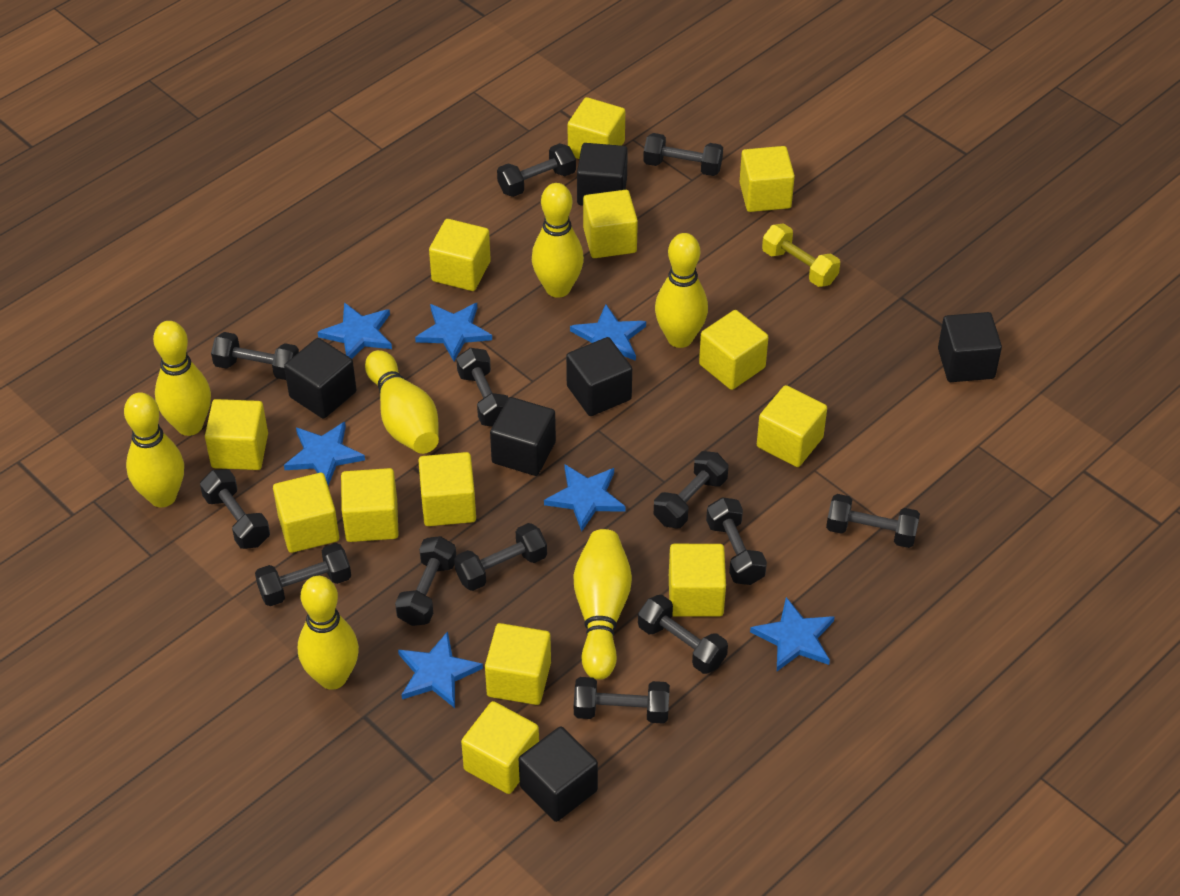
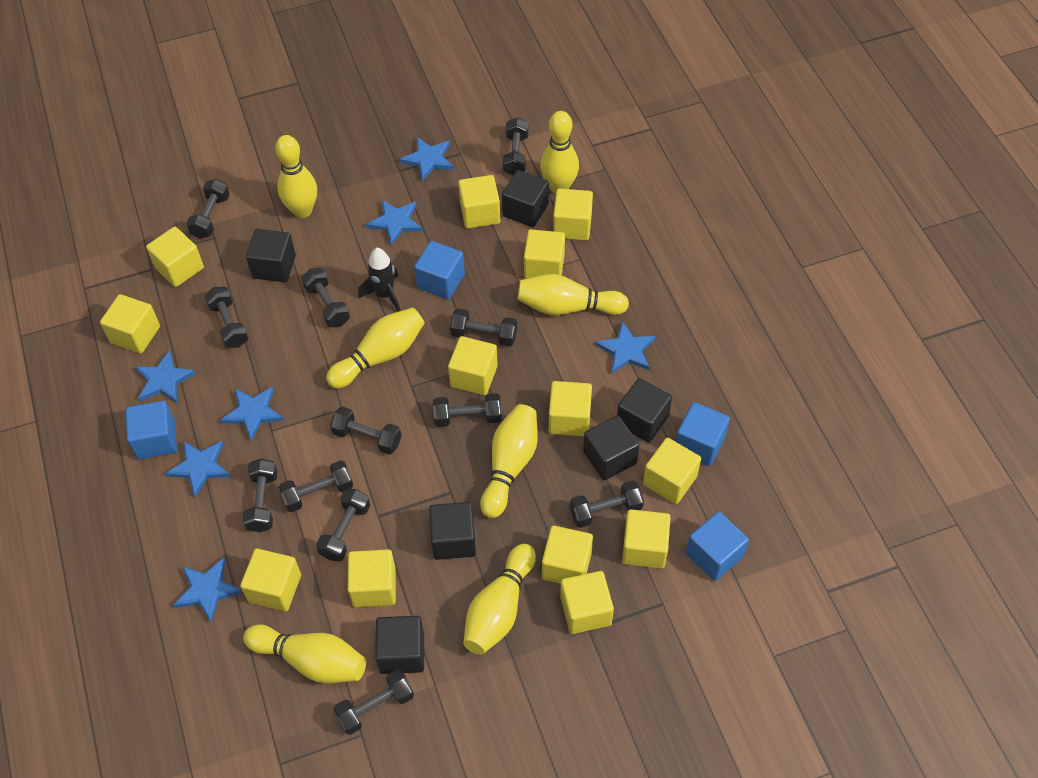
black dumbbell: 13 -> 12
black rocket: 0 -> 1
blue cube: 0 -> 4
yellow dumbbell: 1 -> 0

